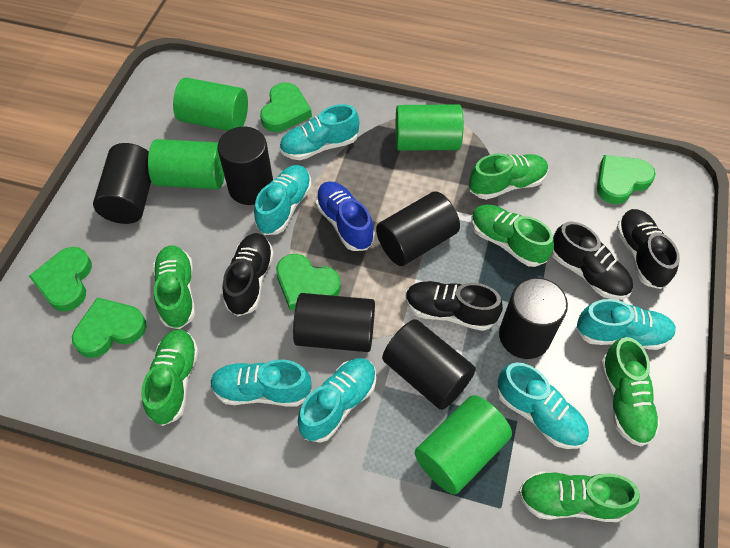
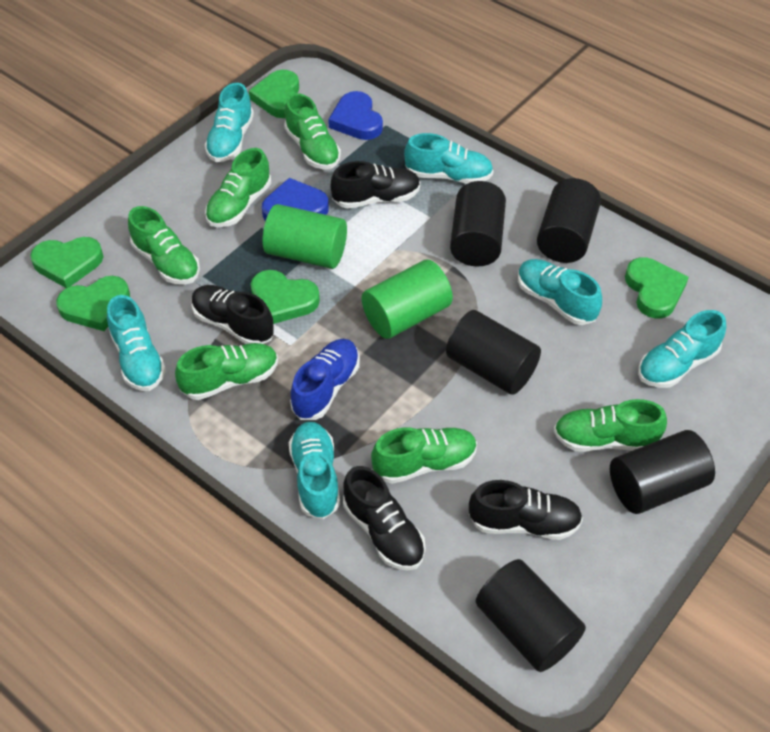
black cylinder: 6 -> 5
blue heart: 0 -> 2
green cylinder: 4 -> 2

